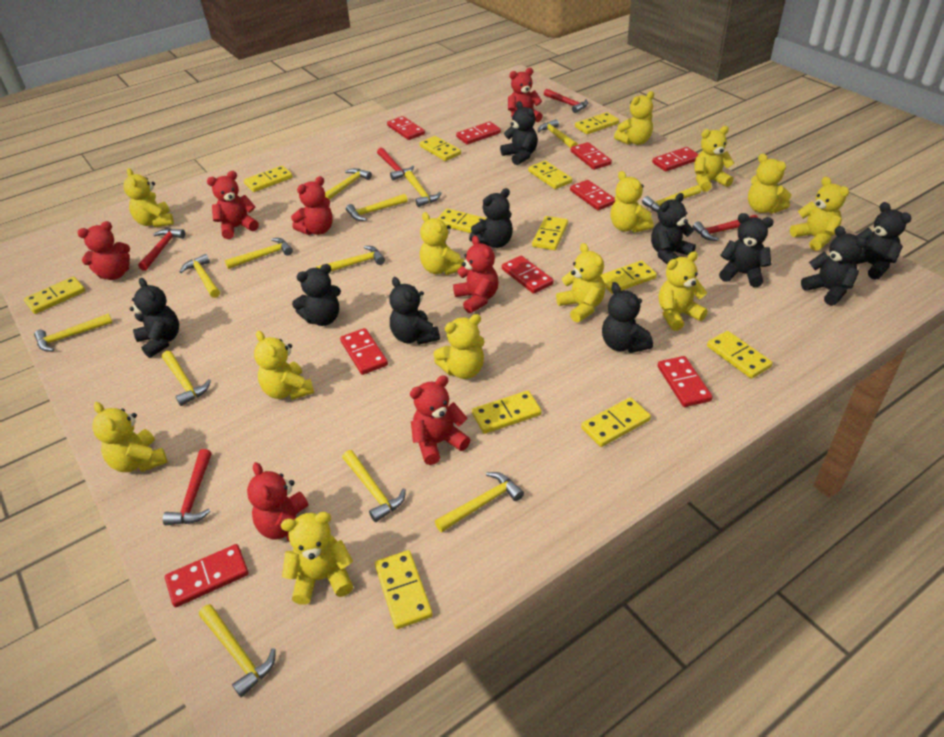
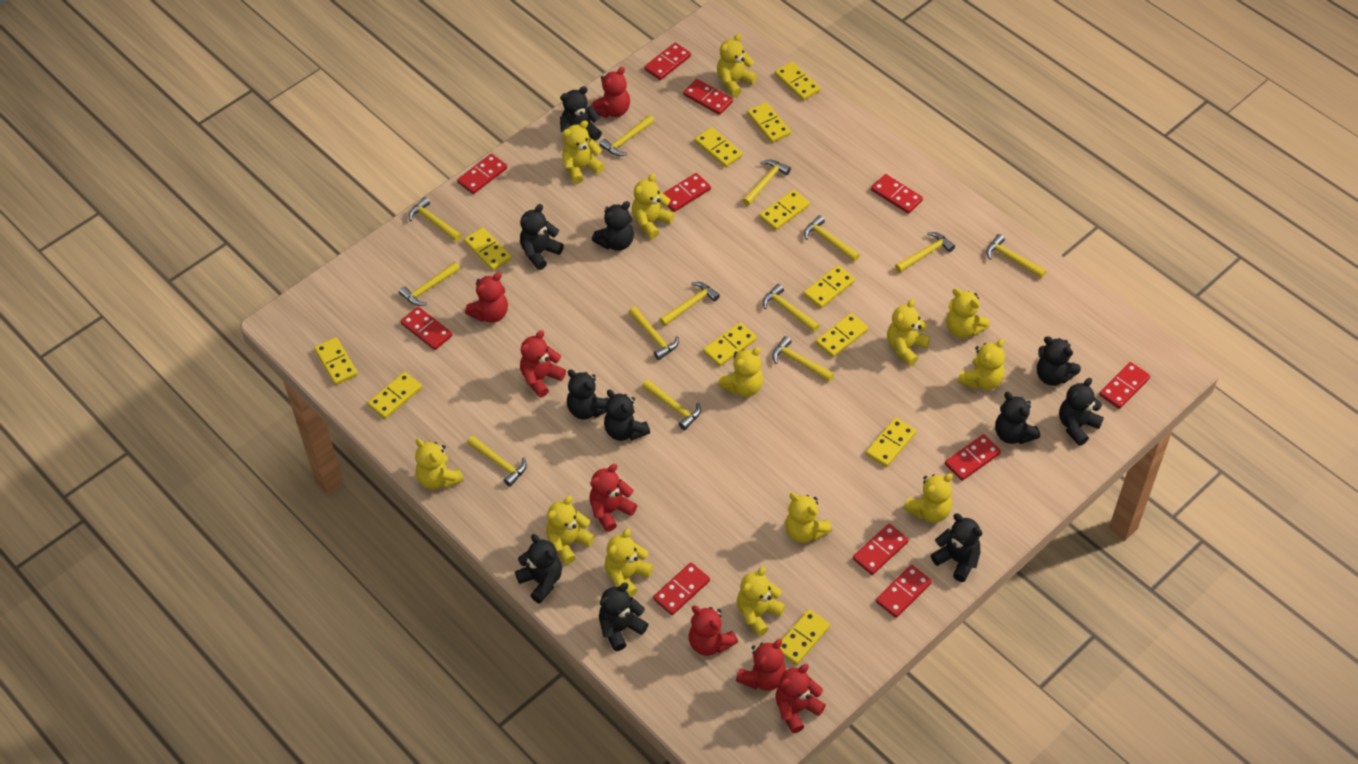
black teddy bear: 10 -> 11
red domino: 9 -> 11
red hammer: 5 -> 0

